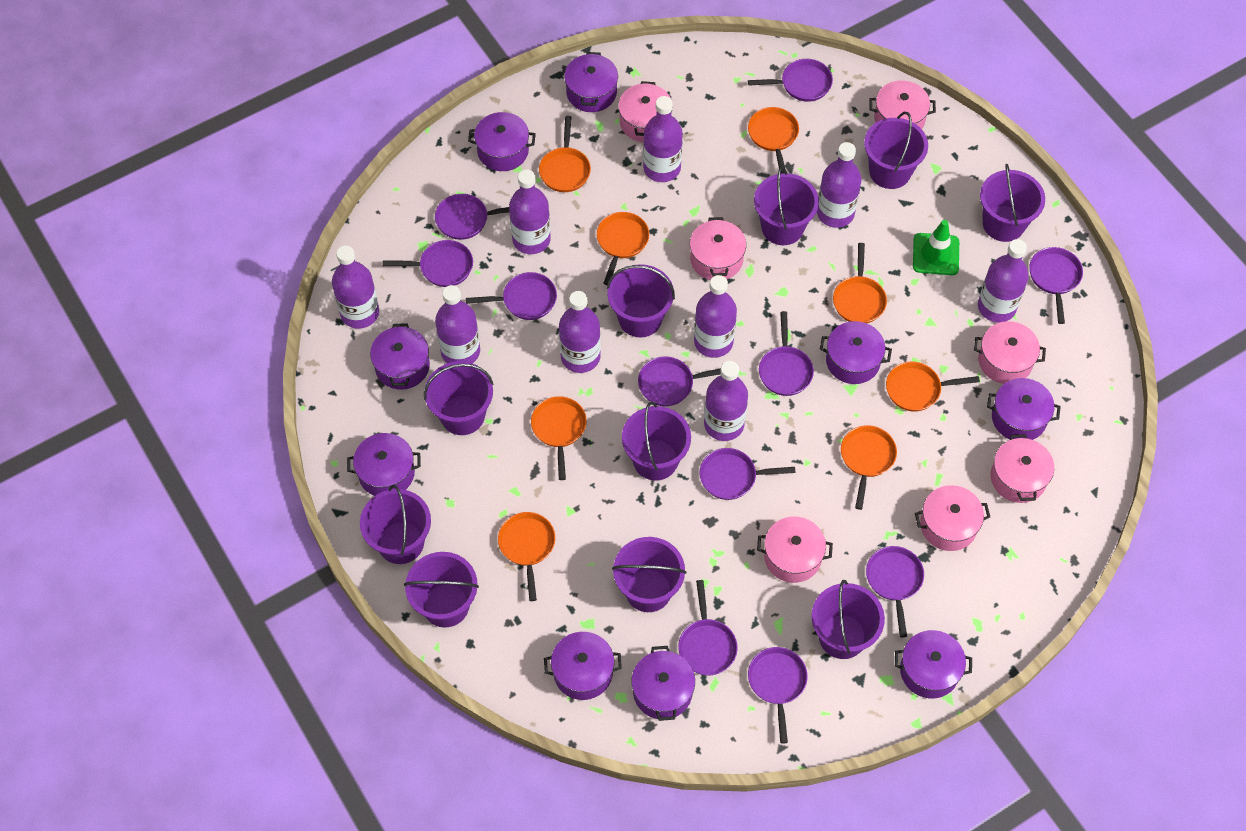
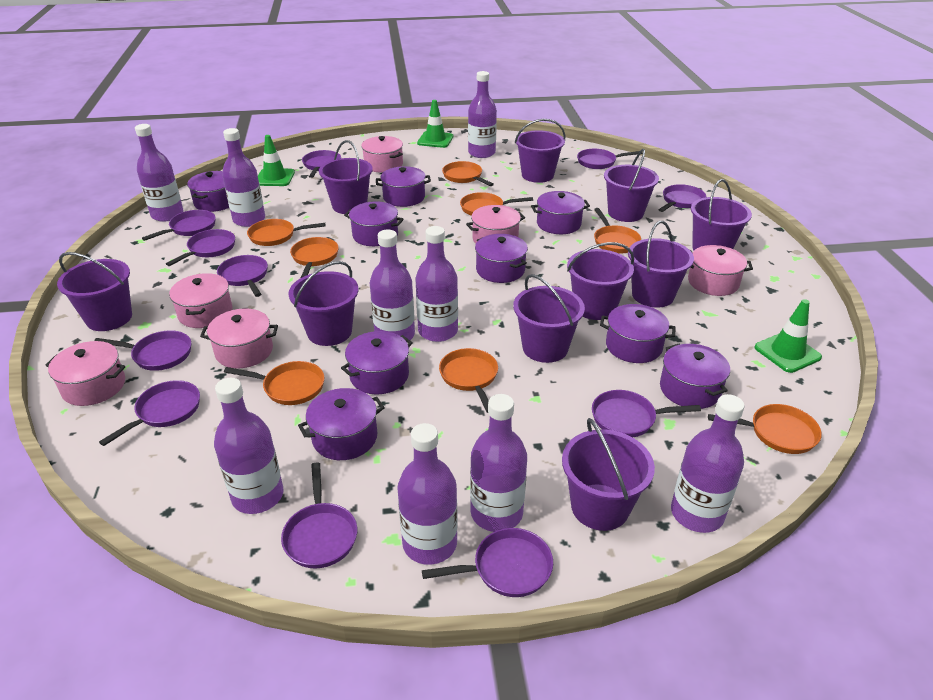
green traffic cone: 1 -> 3
pink pot: 7 -> 6

